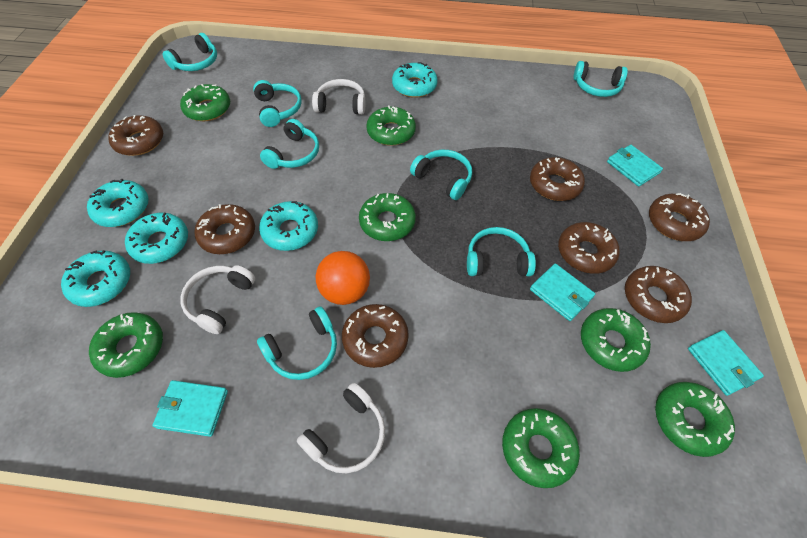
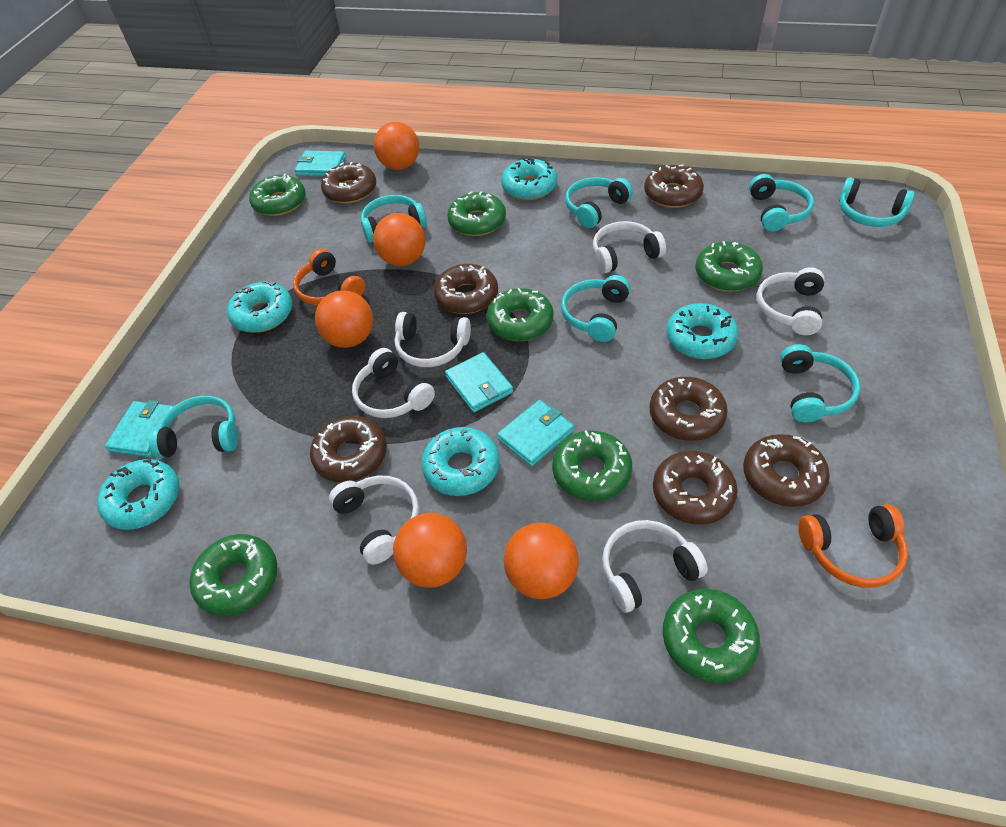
orange ball: 1 -> 5
orange headphones: 0 -> 2
white headphones: 3 -> 6

